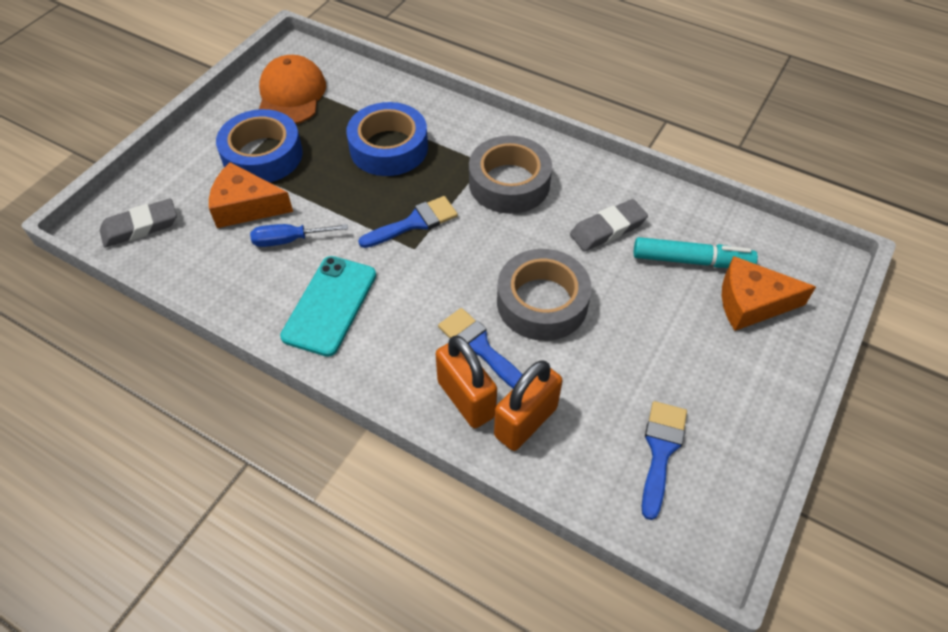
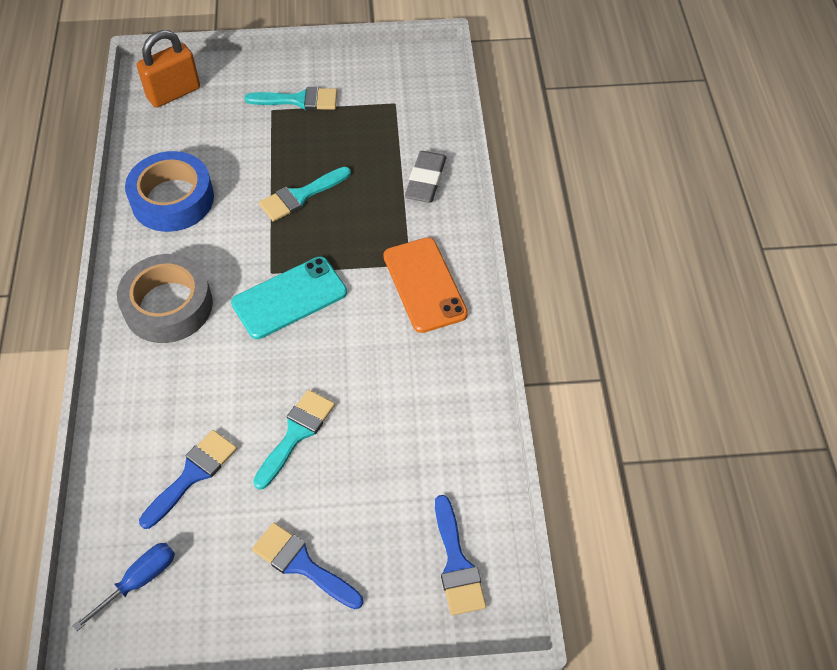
blue tape: 2 -> 1
grey eraser: 2 -> 1
grey tape: 2 -> 1
orange cap: 1 -> 0
orange cheese: 2 -> 0
orange padlock: 2 -> 1
orange phone: 0 -> 1
turquoise brush: 0 -> 3
turquoise marker: 1 -> 0

